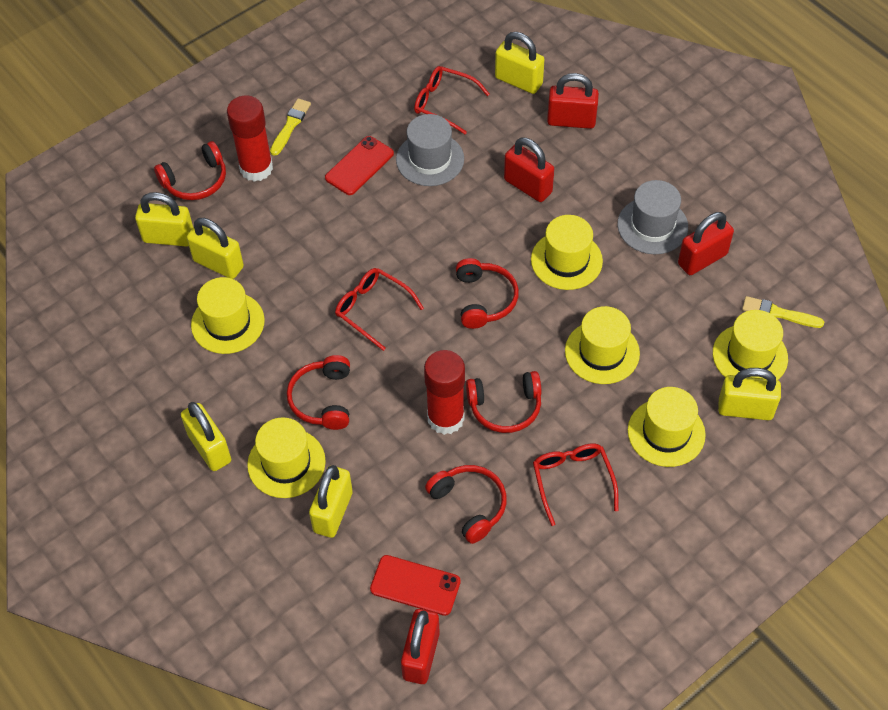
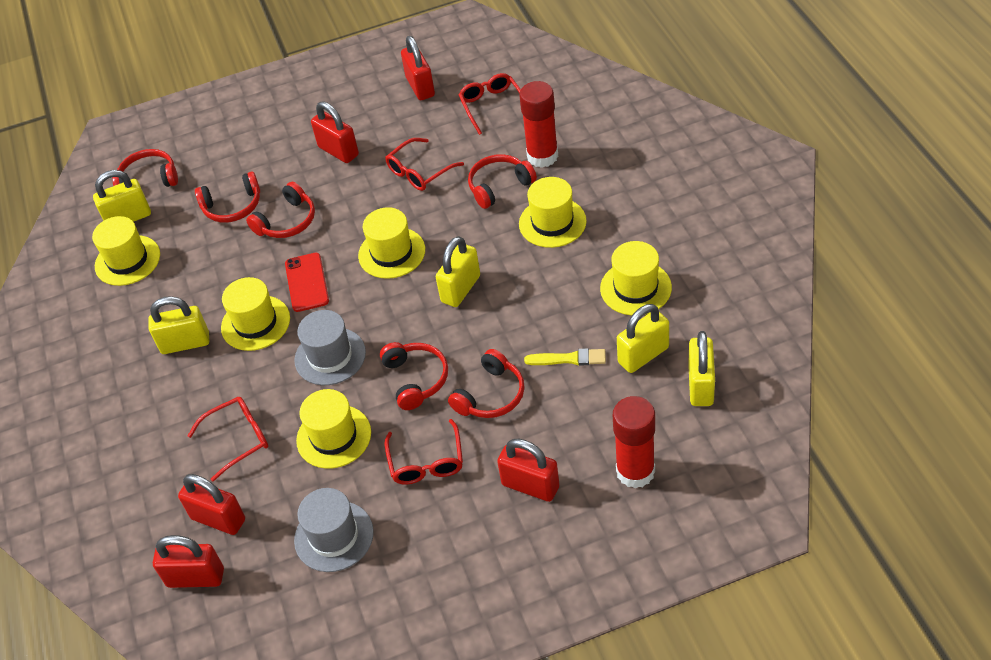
red glasses: 3 -> 4
red headphones: 5 -> 6
red padlock: 4 -> 5
red phone: 2 -> 1
yellow brush: 2 -> 1
yellow padlock: 6 -> 5

